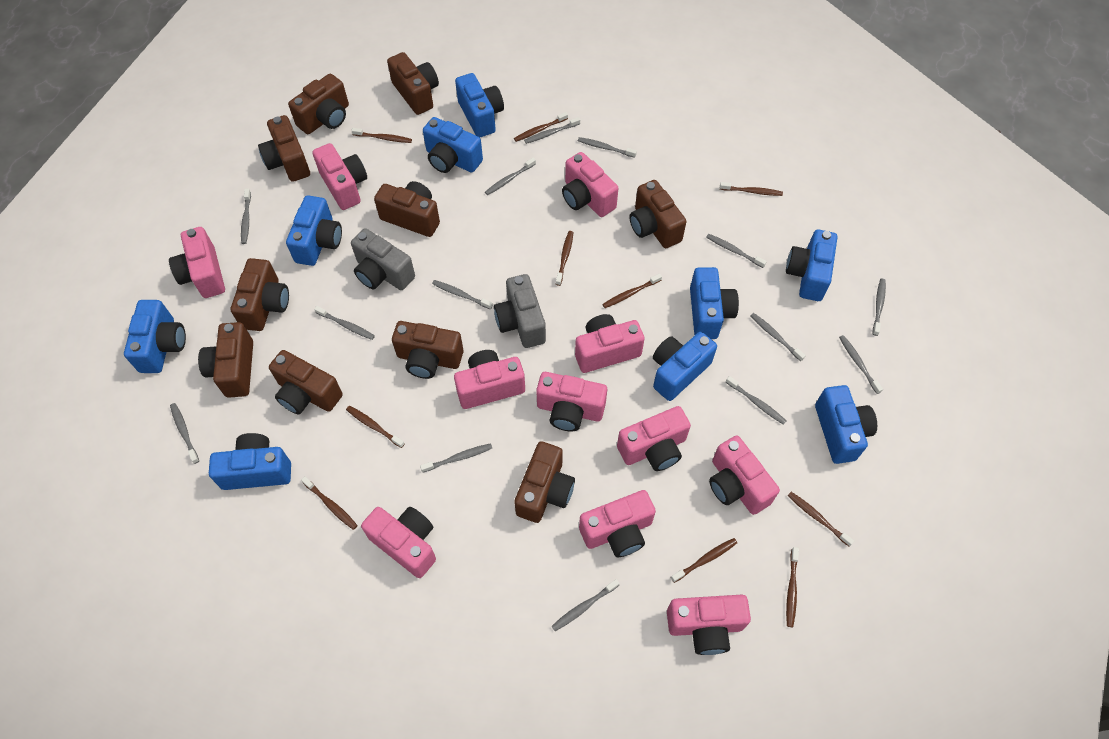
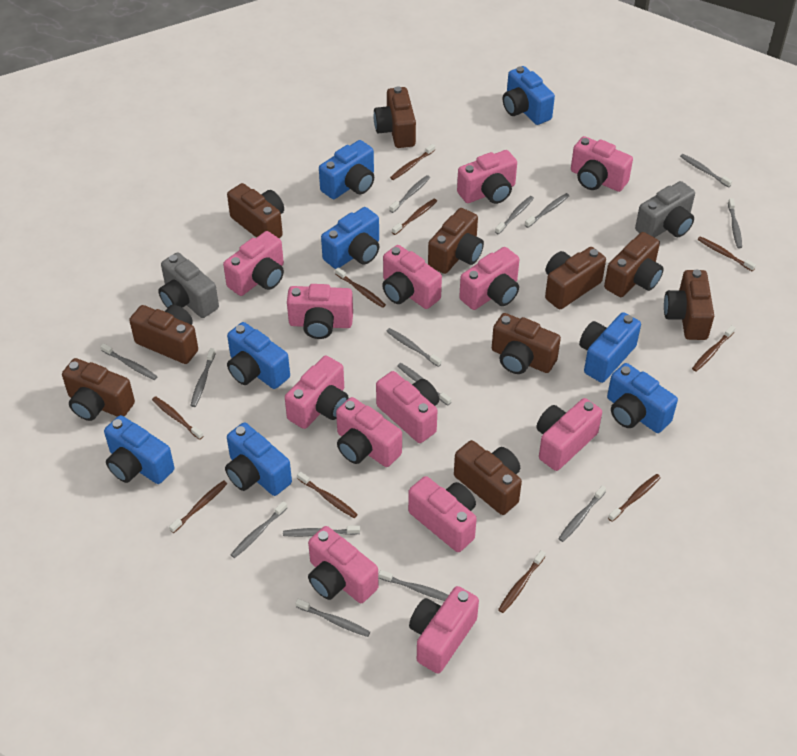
blue camera: 9 -> 8
pink camera: 11 -> 13

